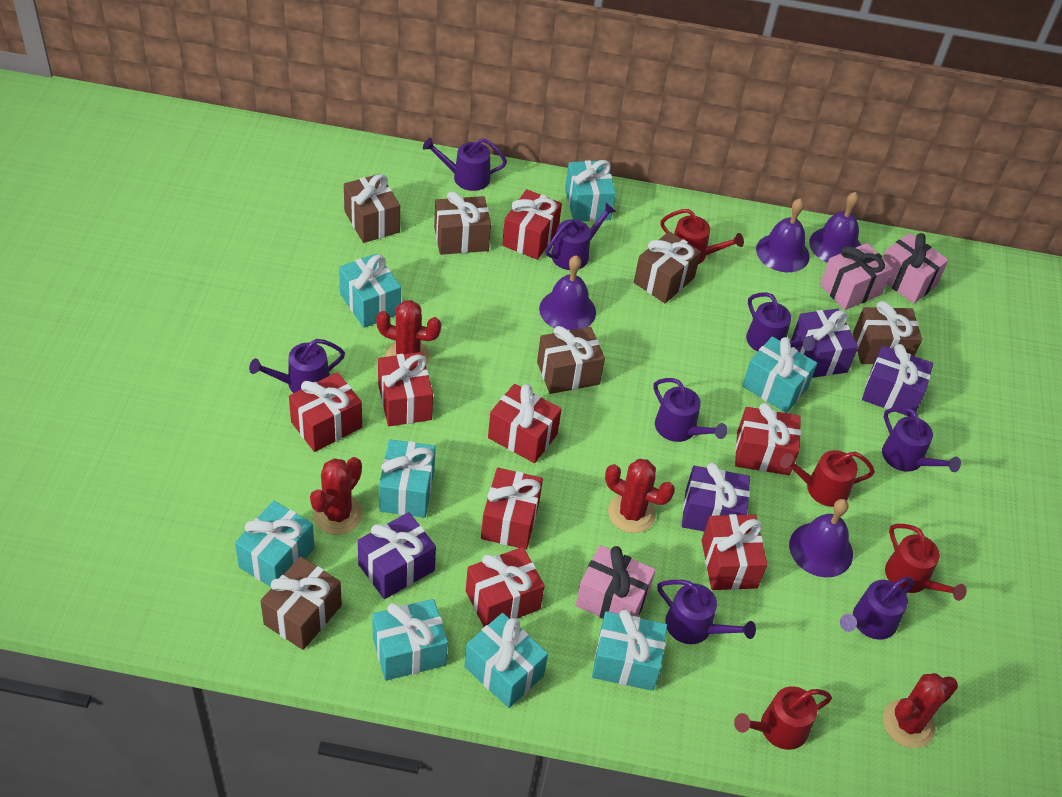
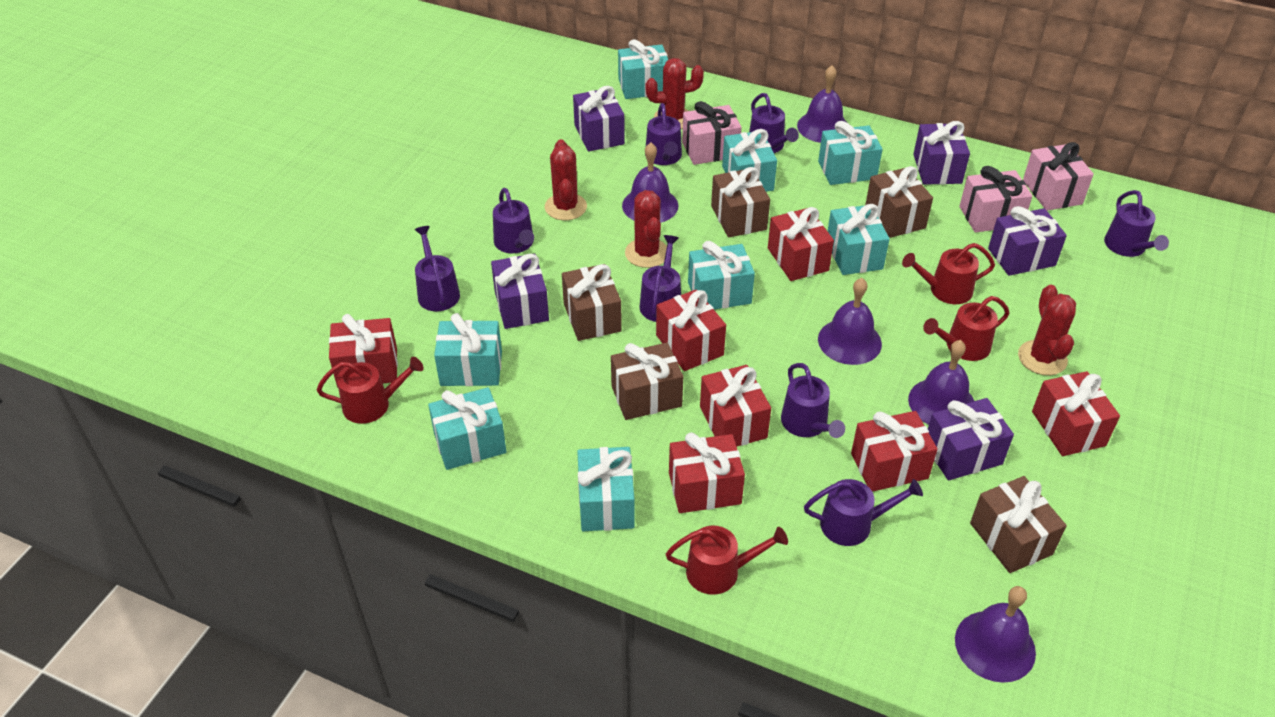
brown gift: 6 -> 5
purple bell: 4 -> 5
purple gift: 4 -> 5
red gift: 8 -> 7

